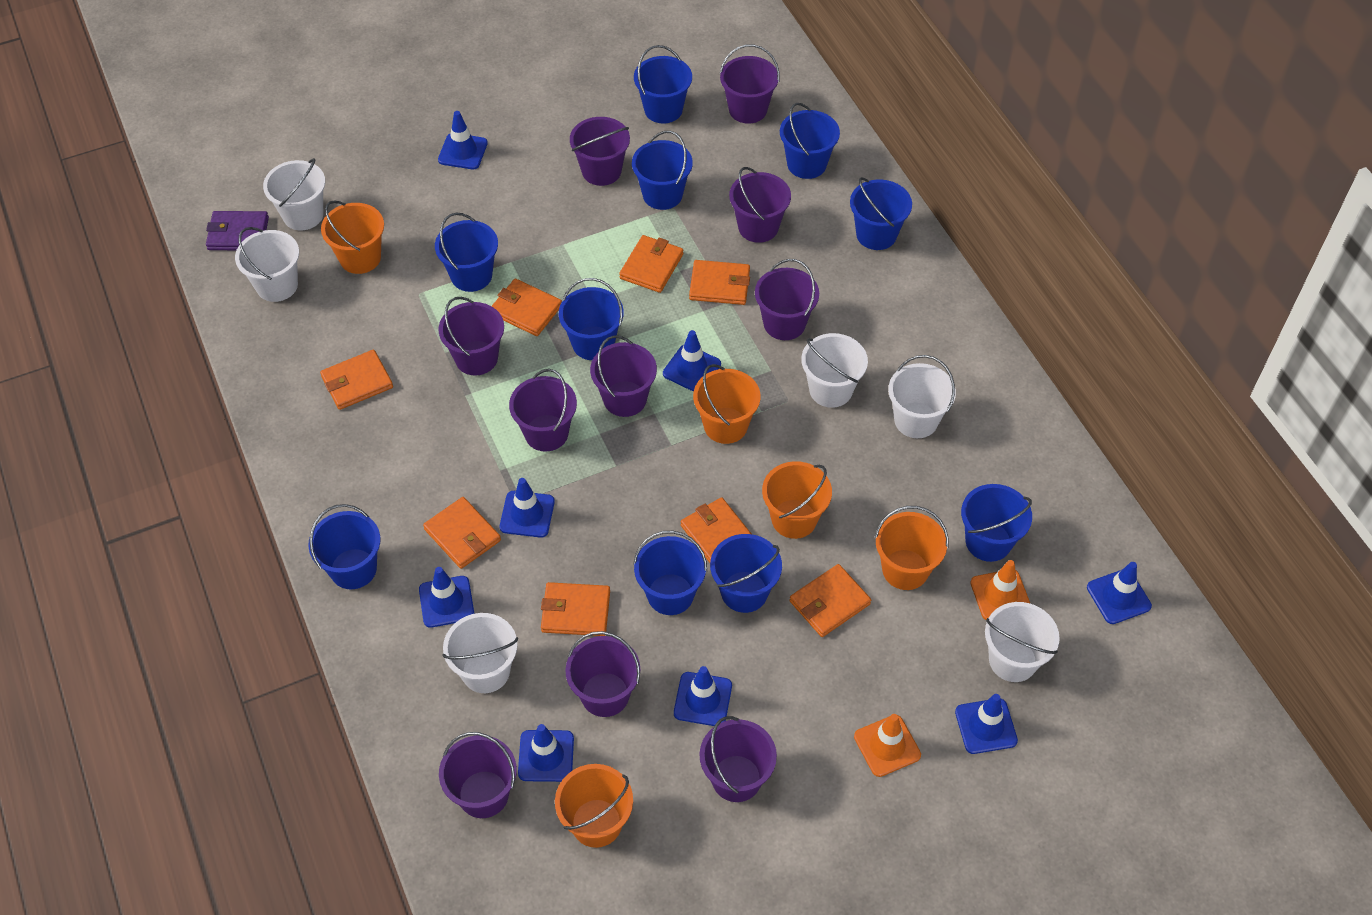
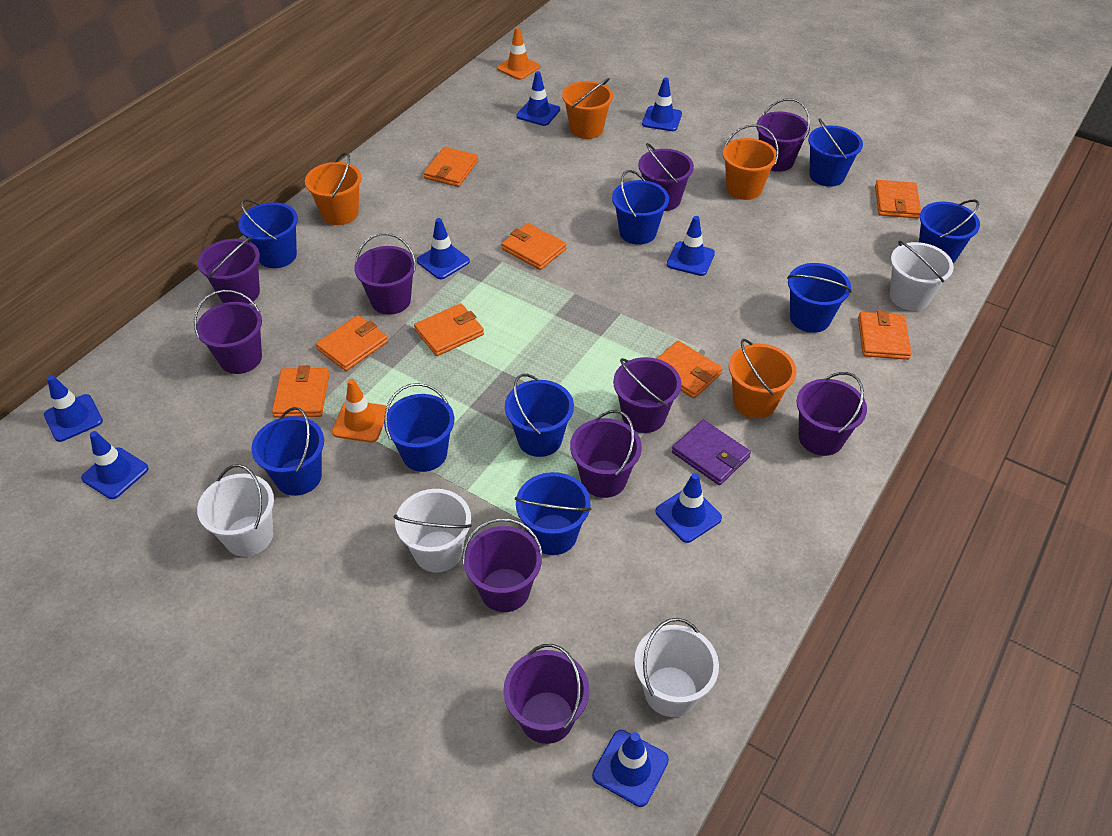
blue bucket: 10 -> 9
orange bucket: 5 -> 4
white bucket: 6 -> 4

